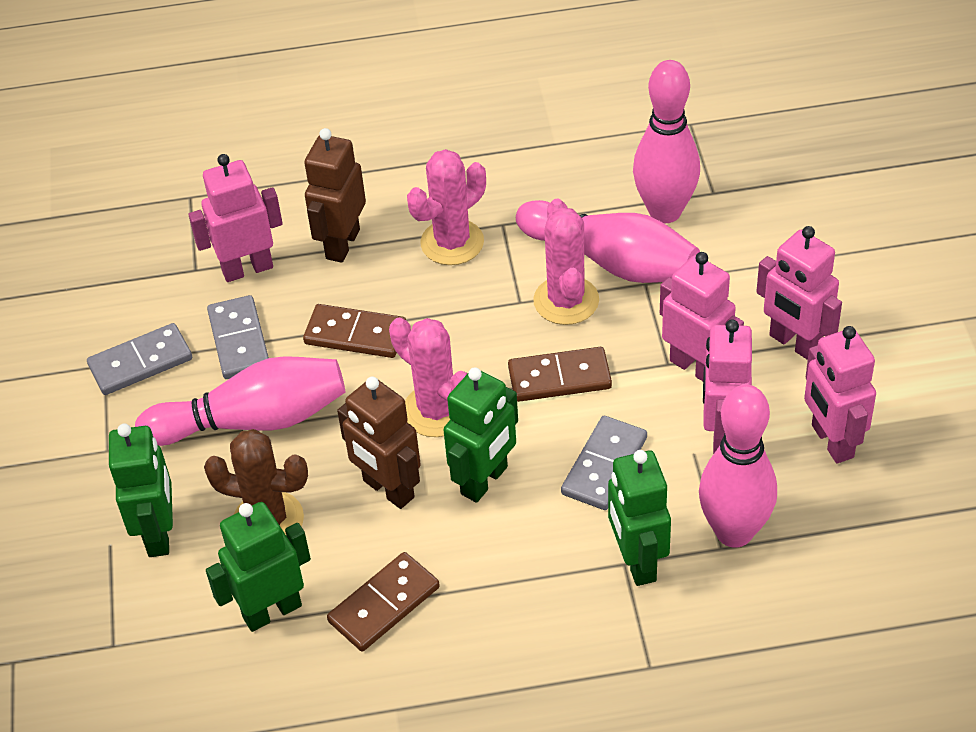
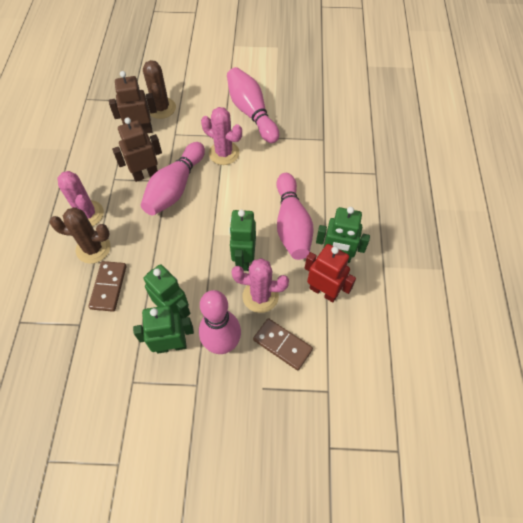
brown cactus: 1 -> 2
brown domino: 3 -> 2
grey domino: 3 -> 0
pink robot: 5 -> 0
red robot: 0 -> 1

